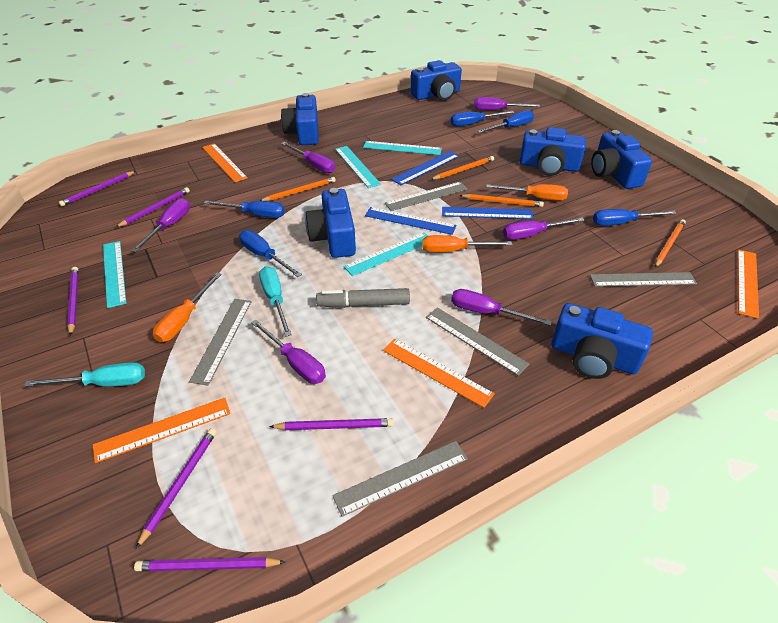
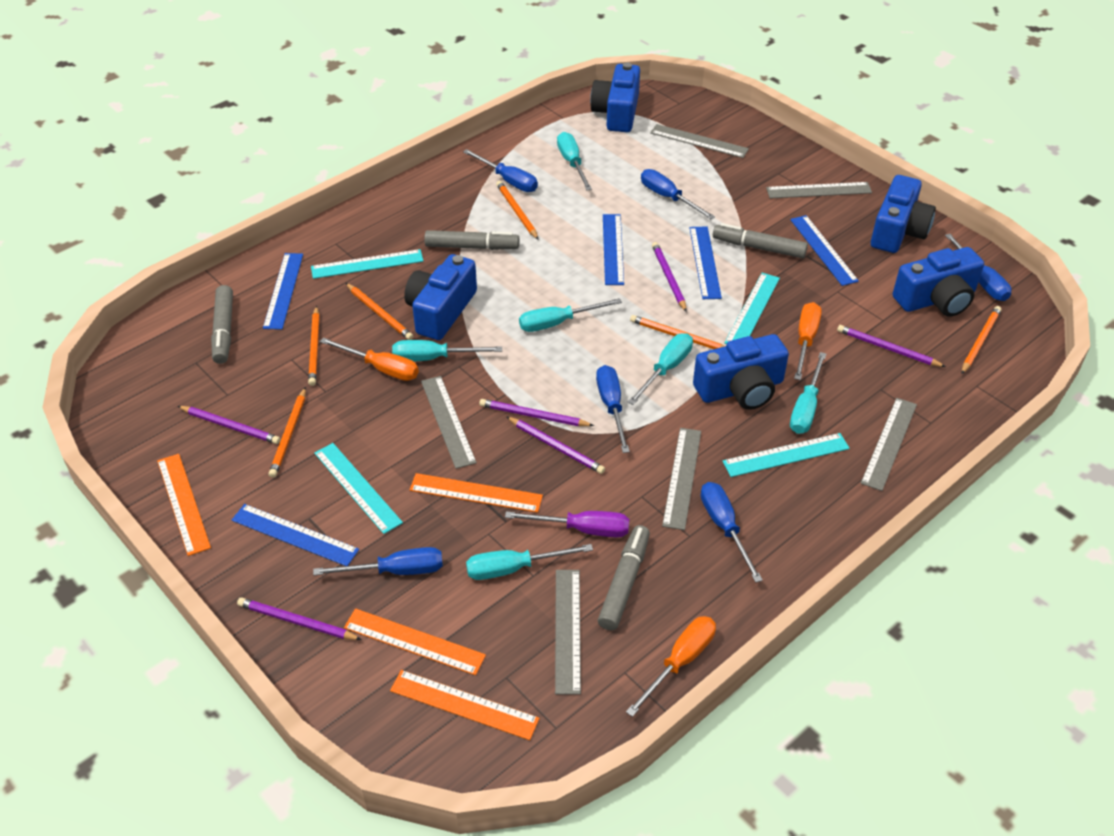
blue camera: 6 -> 5
blue ruler: 3 -> 5
blue screwdriver: 5 -> 6
grey marker: 1 -> 4
grey ruler: 5 -> 6
orange pencil: 4 -> 6
purple screwdriver: 6 -> 1
turquoise screwdriver: 2 -> 6

